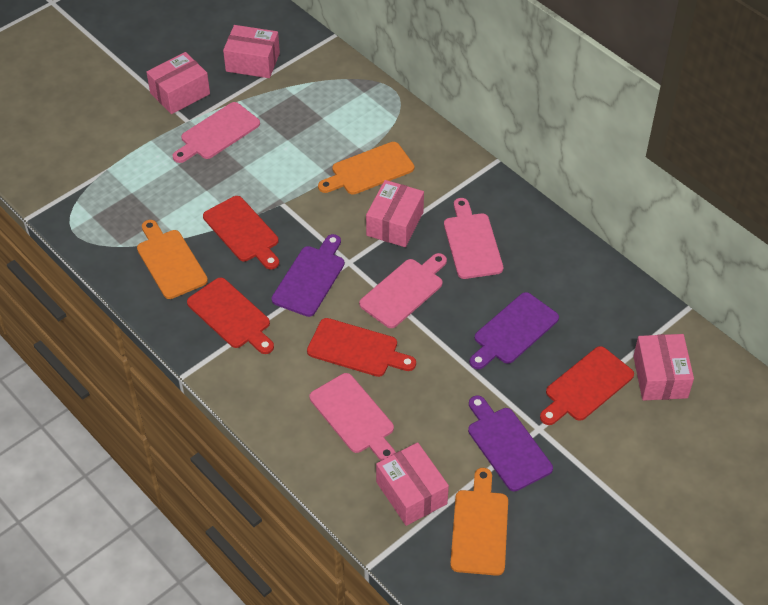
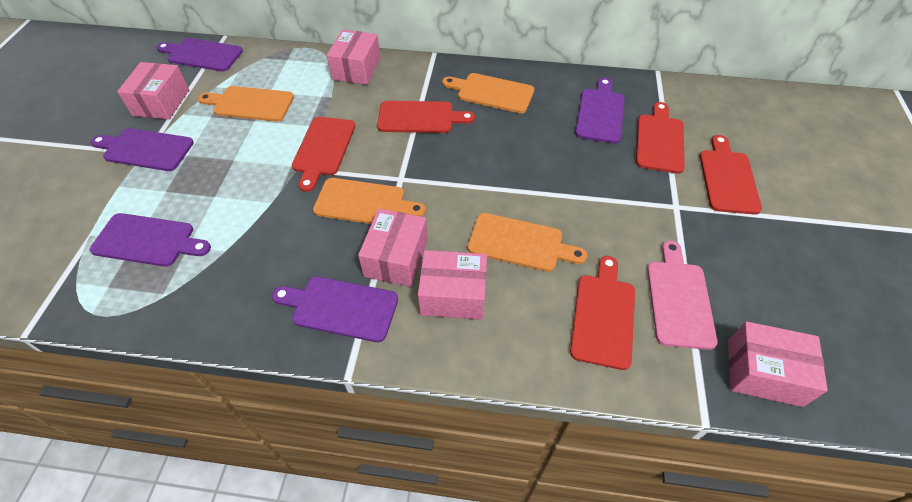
orange cutting board: 3 -> 4
pink cutting board: 4 -> 1
purple cutting board: 3 -> 5
red cutting board: 4 -> 5

